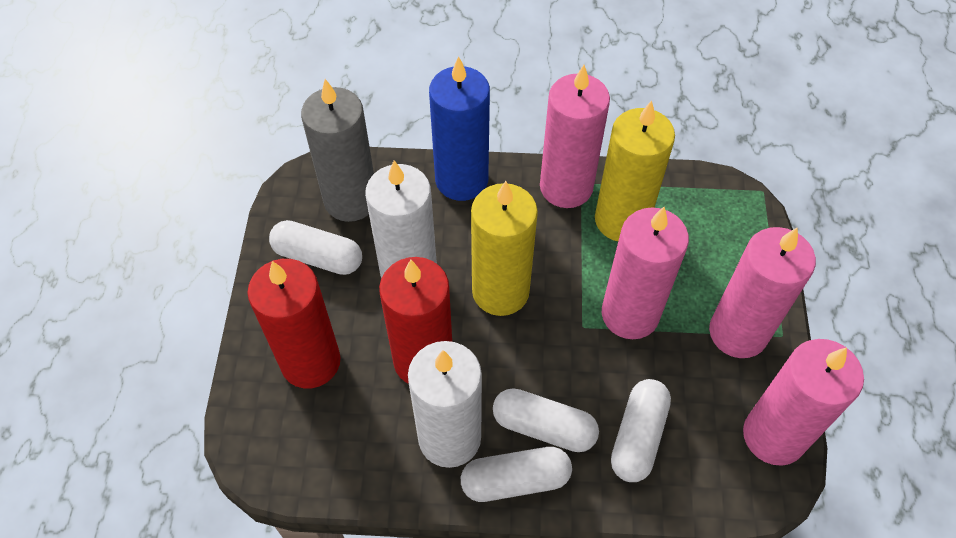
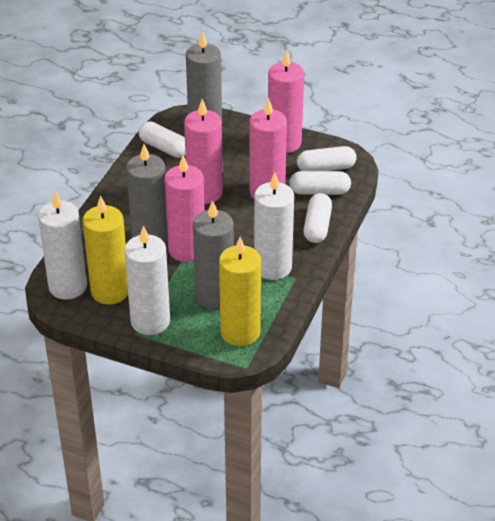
blue candle: 1 -> 0
grey candle: 1 -> 3
red candle: 2 -> 0
white candle: 2 -> 3

